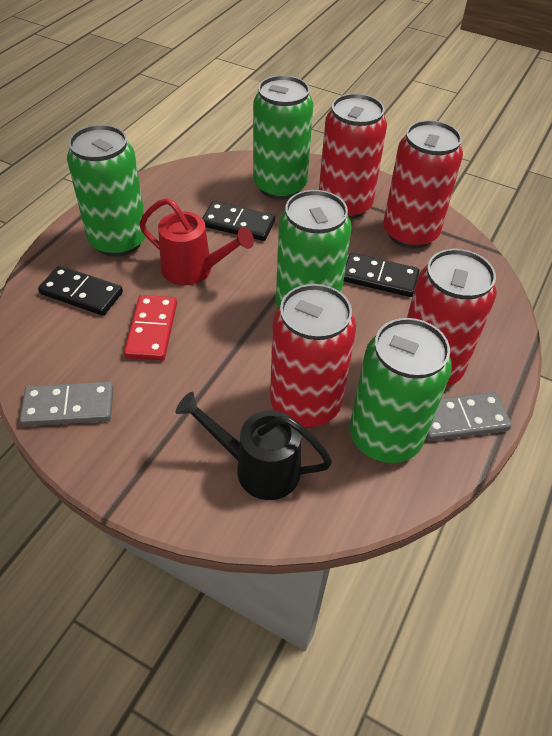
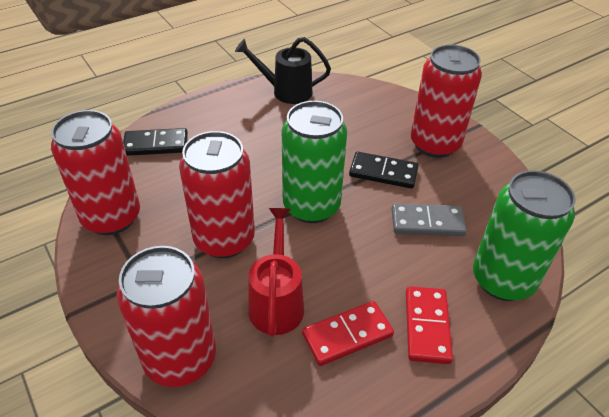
black domino: 3 -> 2
green can: 4 -> 2
grey domino: 2 -> 1
red domino: 1 -> 2

